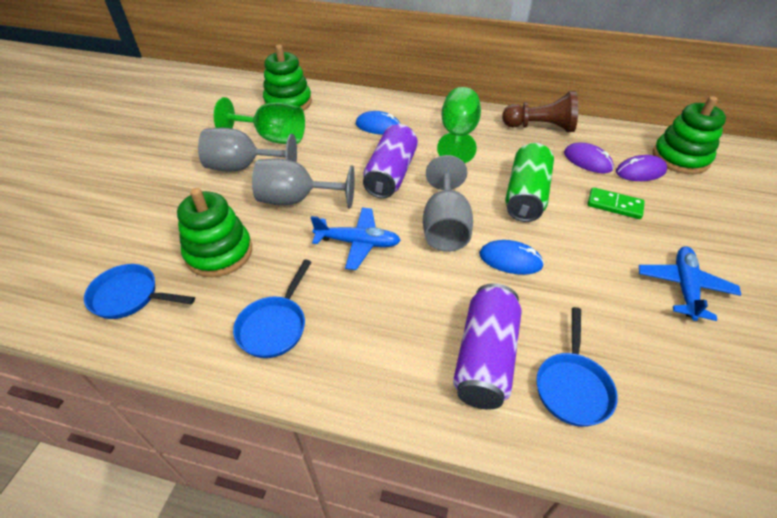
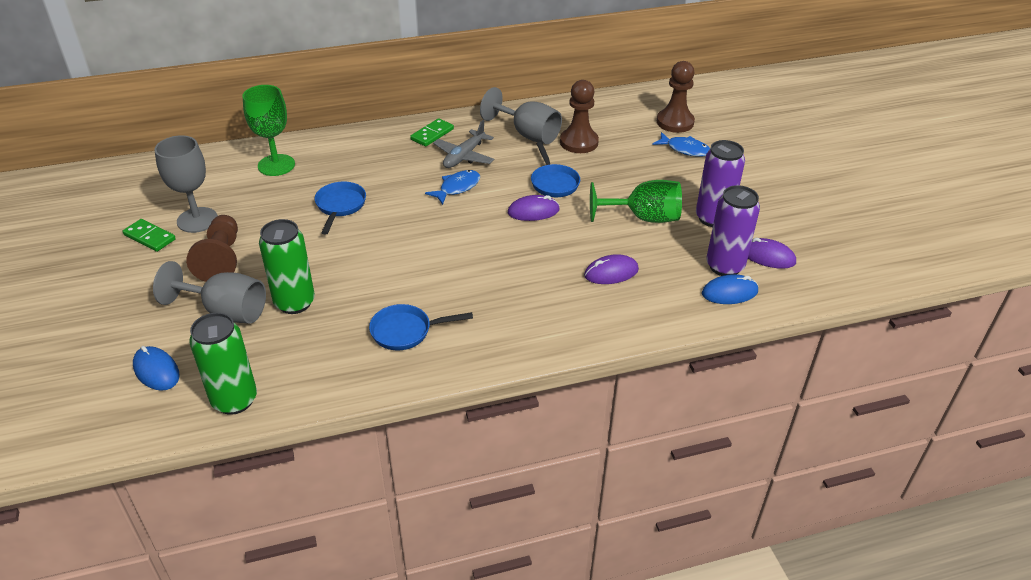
blue fish: 0 -> 2
blue plane: 2 -> 0
brown pawn: 1 -> 3
green can: 1 -> 2
green domino: 1 -> 2
green stacking toy: 3 -> 0
grey plane: 0 -> 1
purple mouse: 2 -> 3

